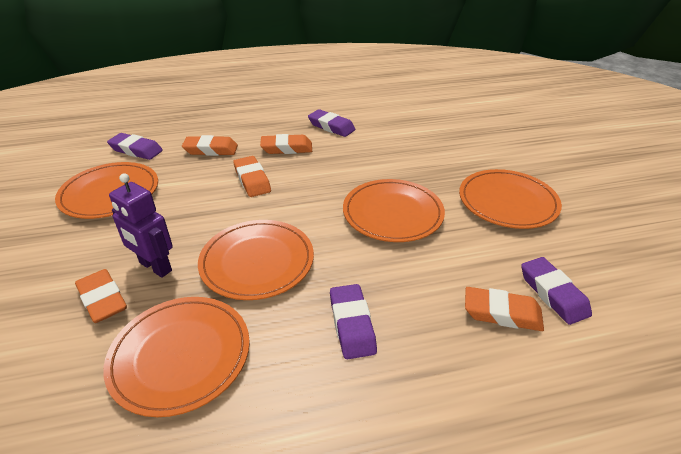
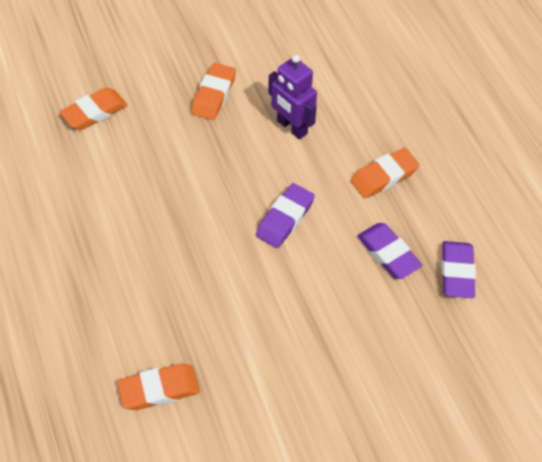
orange eraser: 5 -> 4
orange plate: 5 -> 0
purple eraser: 4 -> 3

